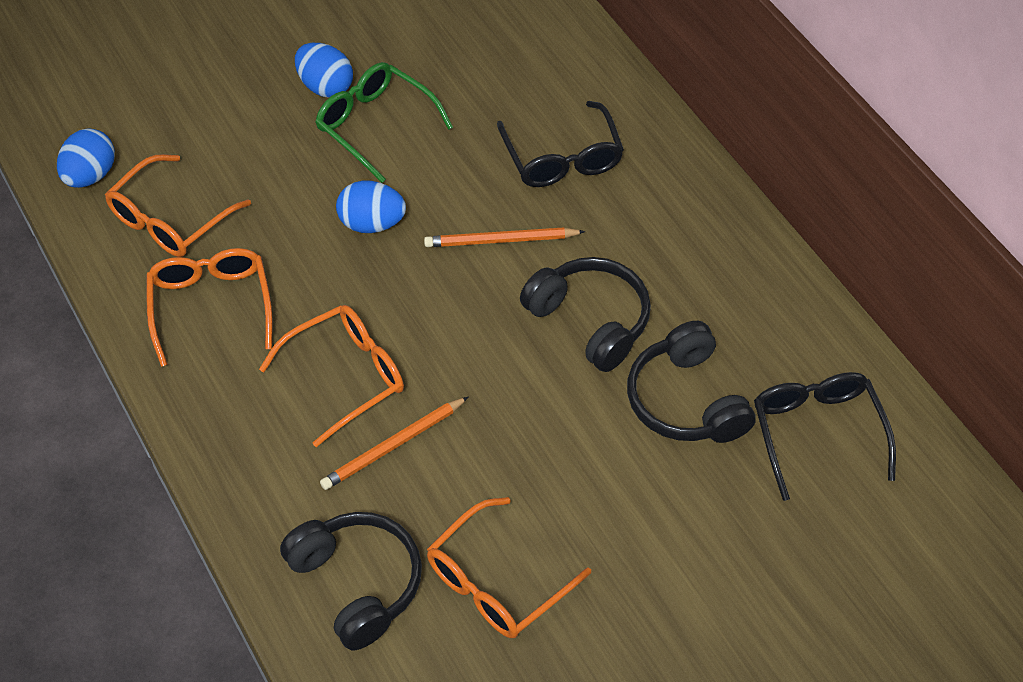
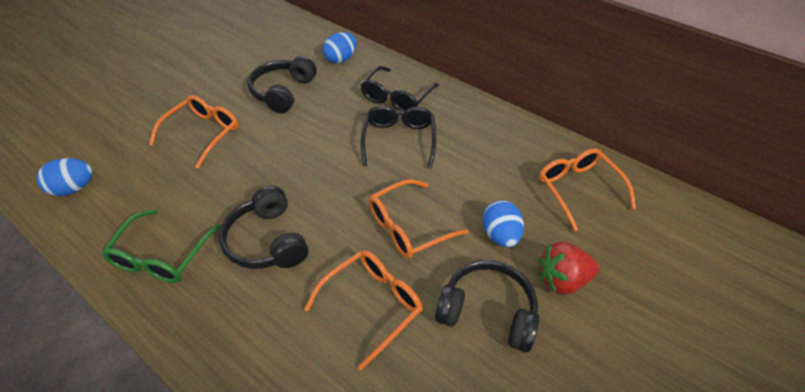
orange pencil: 2 -> 0
red strawberry: 0 -> 1

